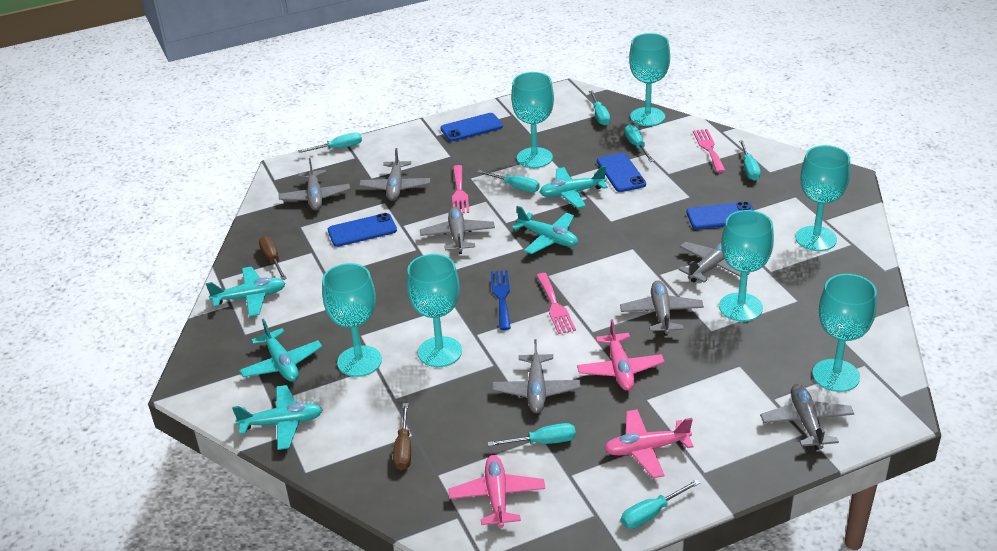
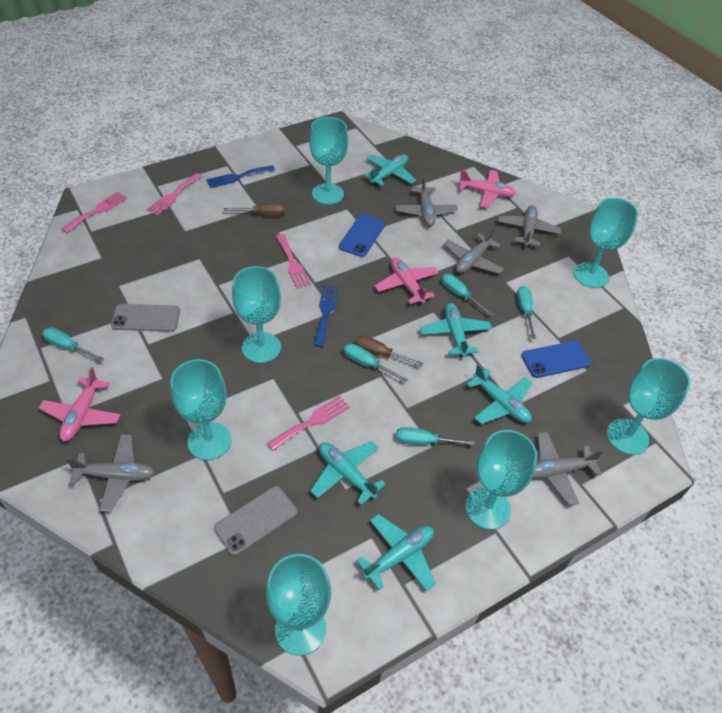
blue fork: 1 -> 2
blue phone: 4 -> 2
grey phone: 0 -> 2
grey plane: 7 -> 5
pink fork: 3 -> 4
turquoise screwdriver: 7 -> 5

